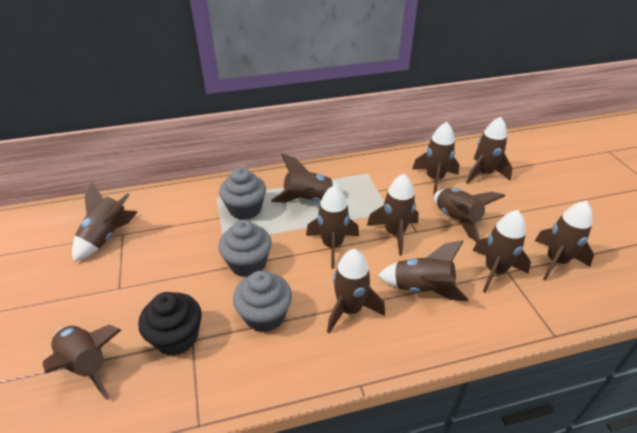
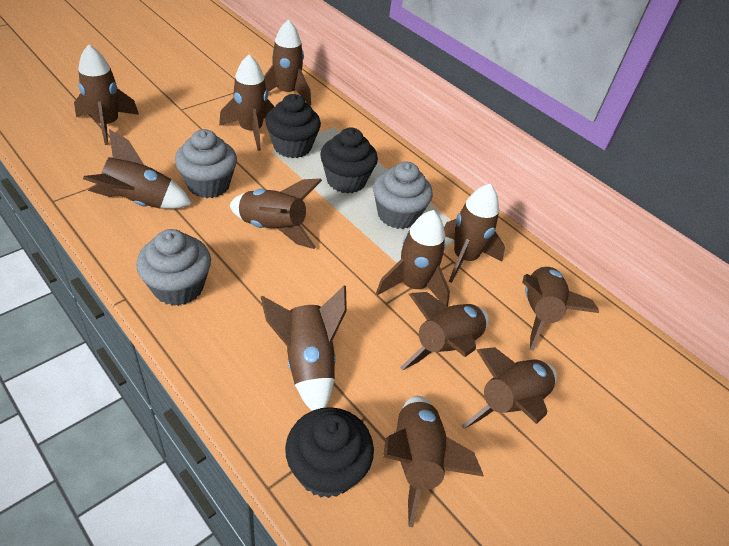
black cupcake: 1 -> 3

